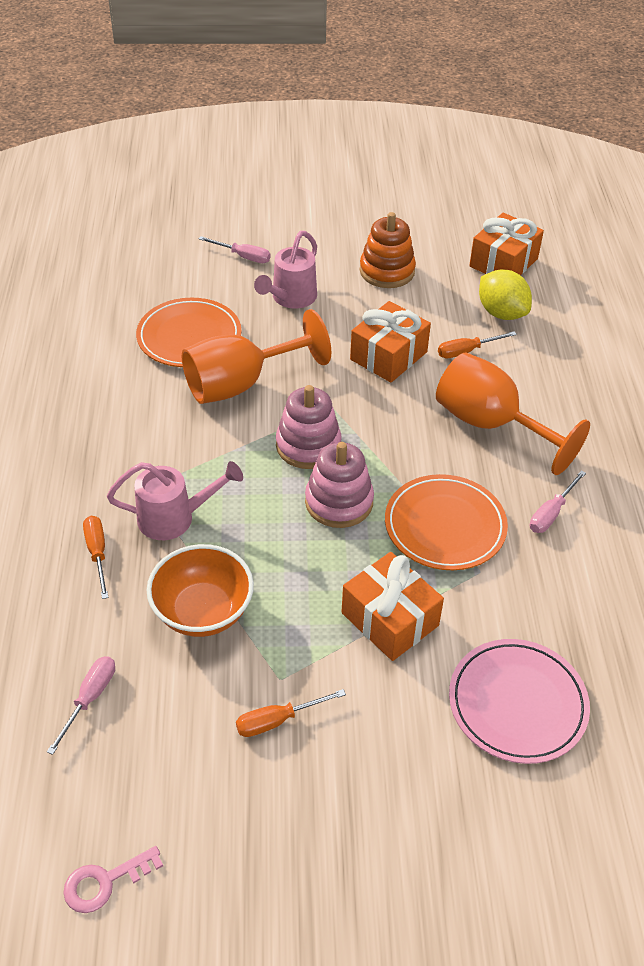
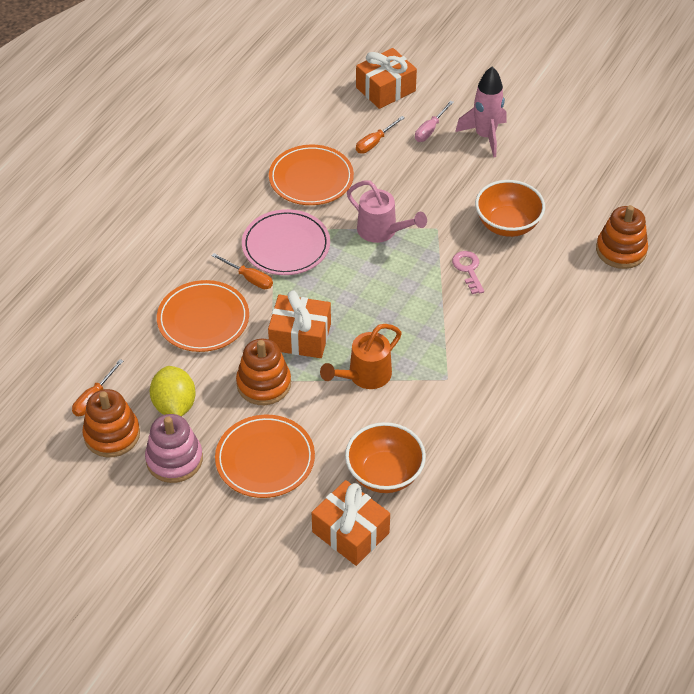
orange bowl: 1 -> 2
orange goblet: 2 -> 0
orange plate: 2 -> 3
orange stacking toy: 1 -> 3
orange watering can: 0 -> 1
pink rocket: 0 -> 1
pink screwdriver: 3 -> 1
pink stacking toy: 2 -> 1
pink watering can: 2 -> 1

